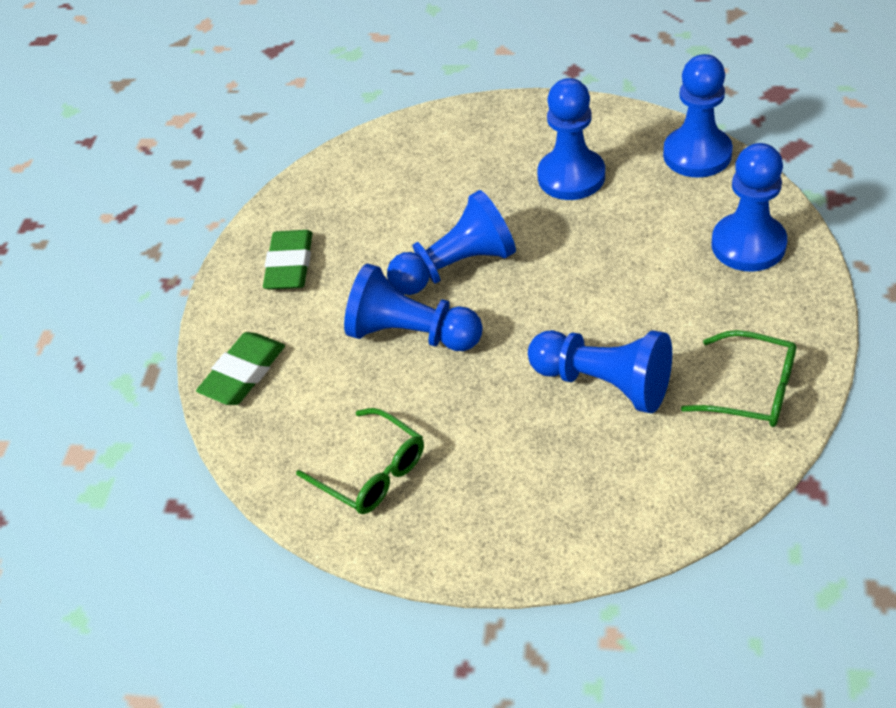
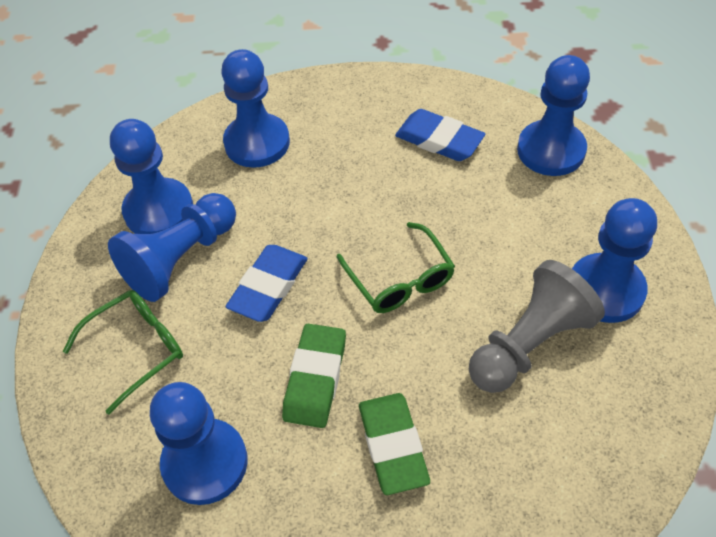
blue eraser: 0 -> 2
grey pawn: 0 -> 1

